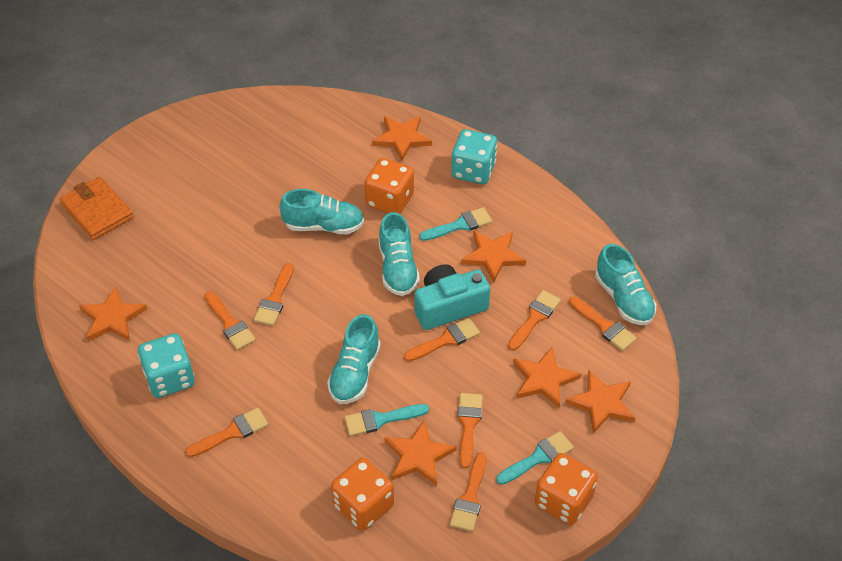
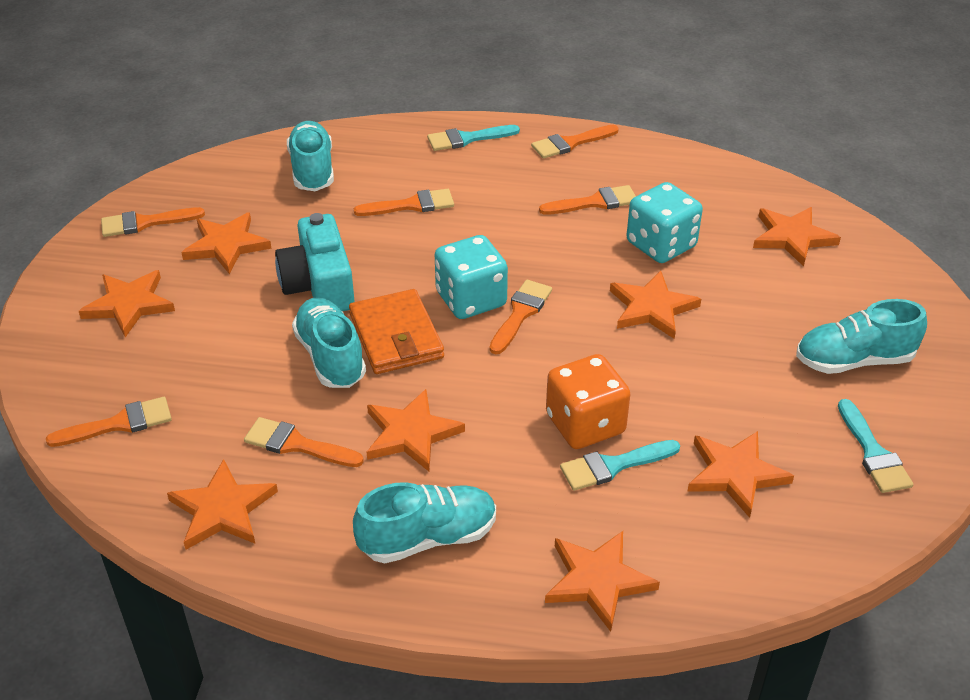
orange brush: 8 -> 7
orange dice: 3 -> 1
orange star: 6 -> 8

